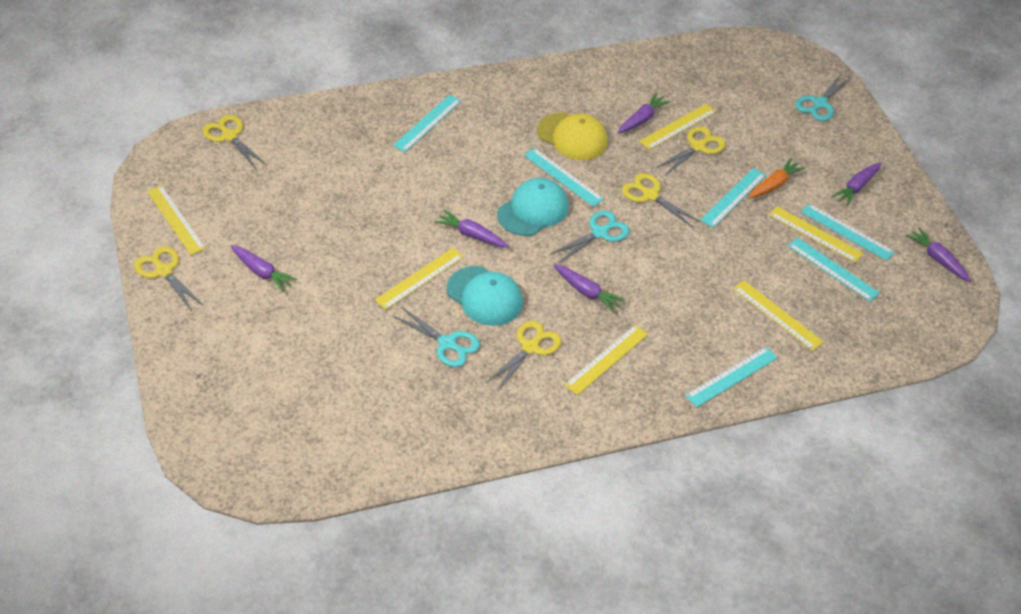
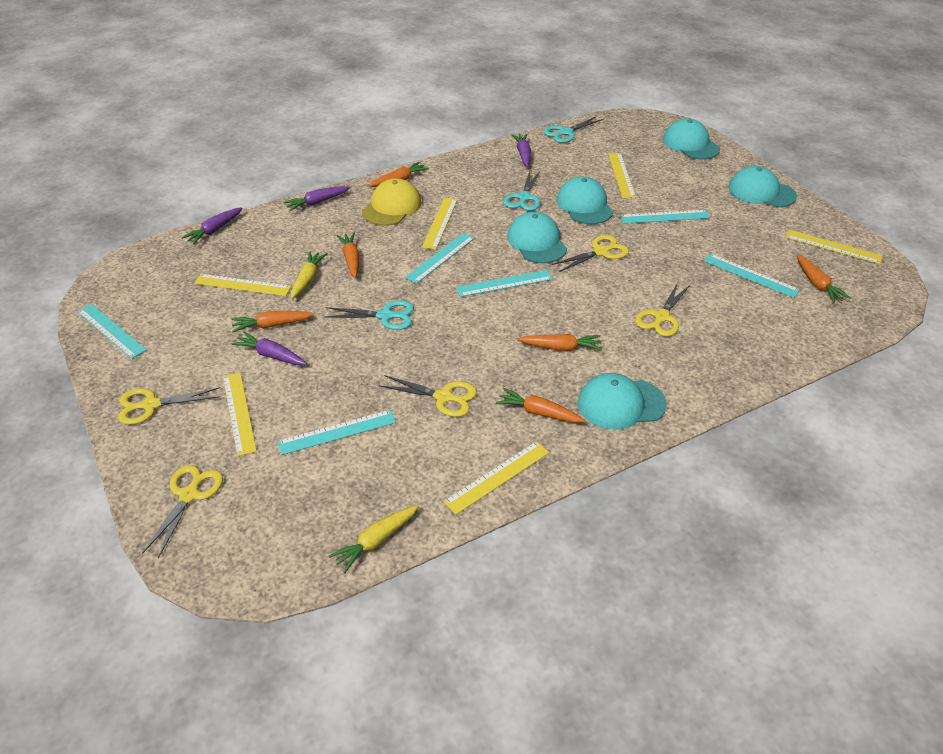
orange carrot: 1 -> 6
purple carrot: 6 -> 4
turquoise cap: 2 -> 5
yellow carrot: 0 -> 2

